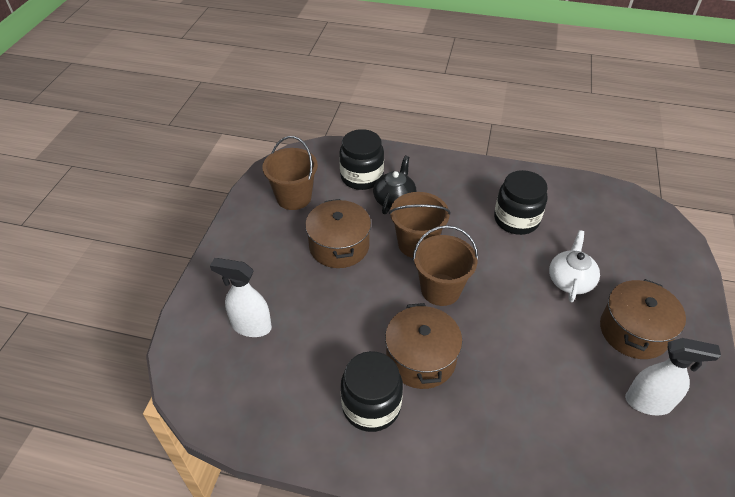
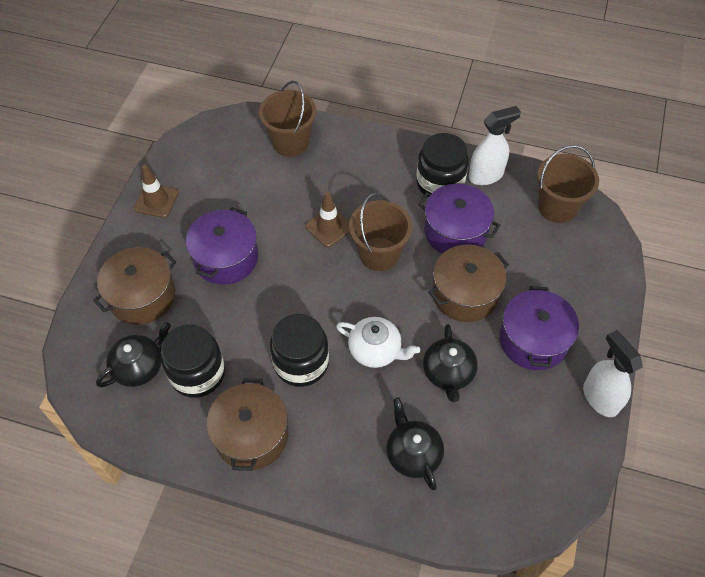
black teapot: 1 -> 3
brown traffic cone: 0 -> 2
purple pot: 0 -> 3

